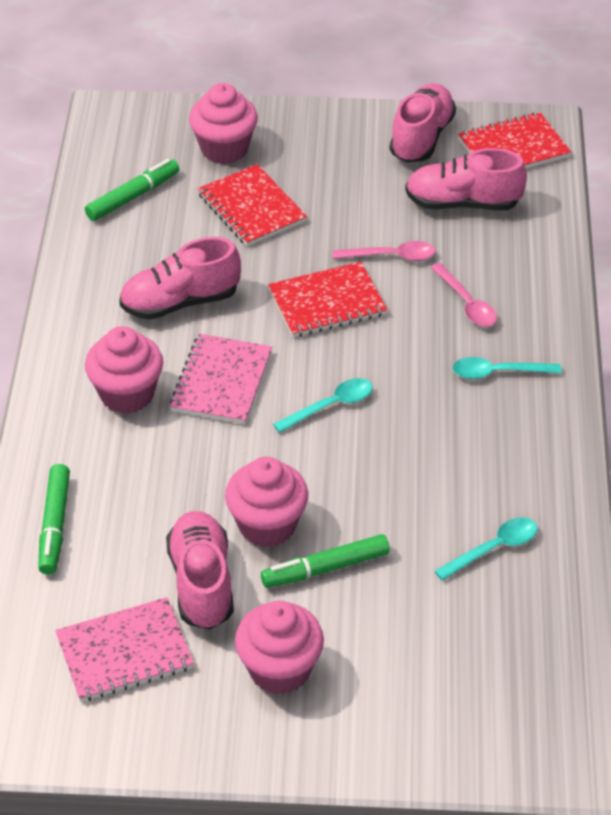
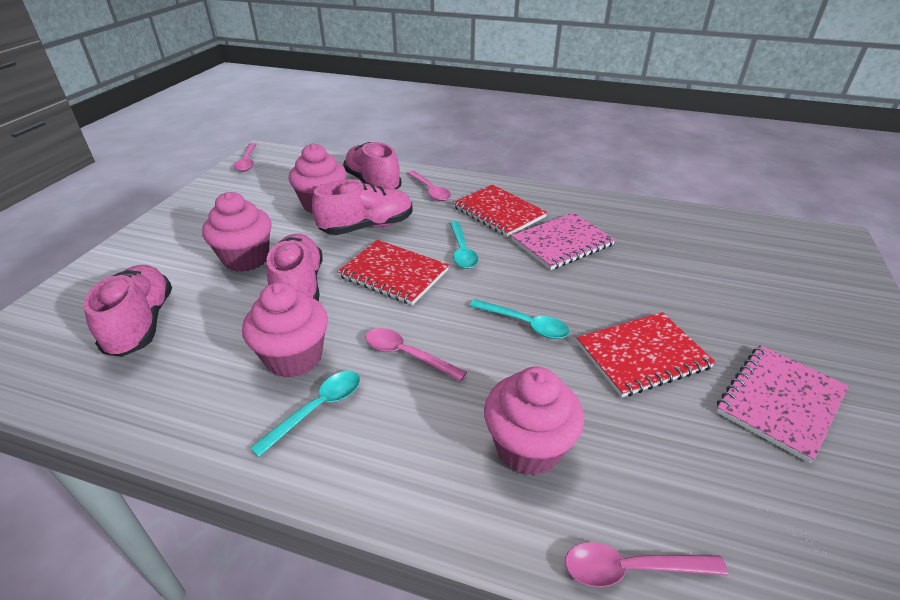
green marker: 3 -> 0
pink spoon: 2 -> 4

